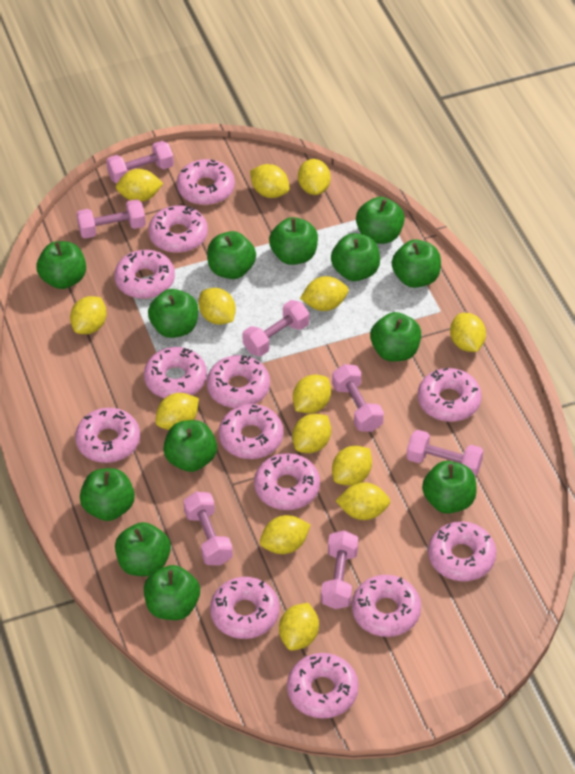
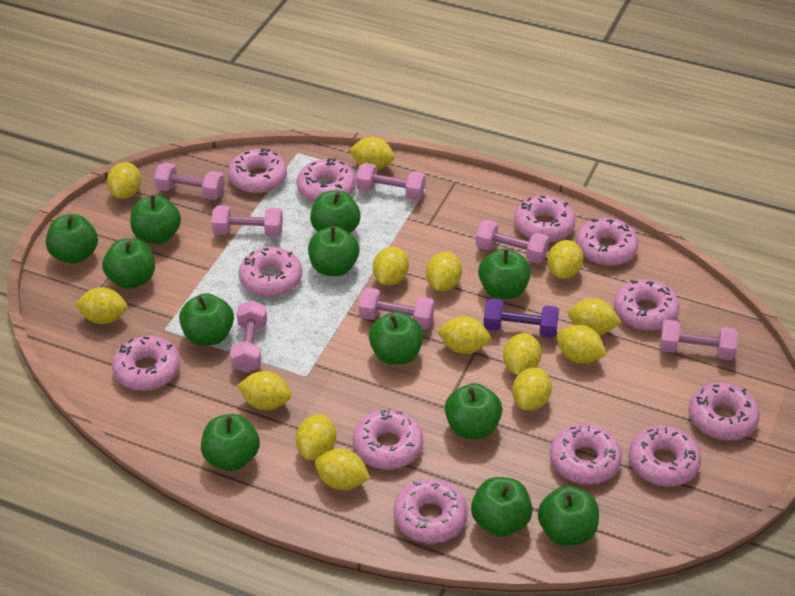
green apple: 13 -> 12
pink donut: 13 -> 12
purple dumbbell: 0 -> 1

